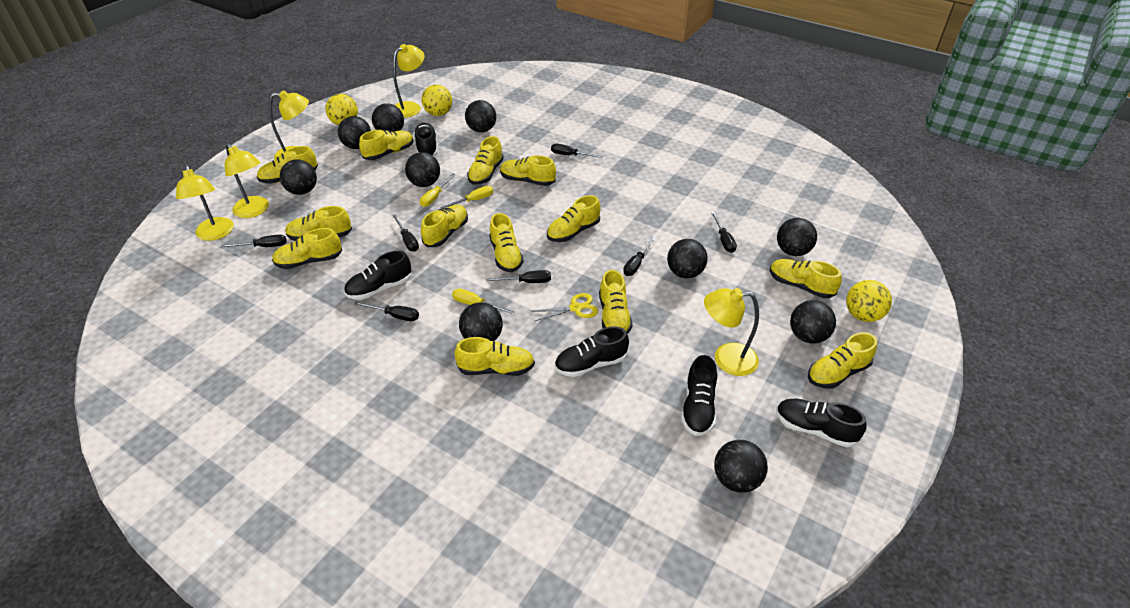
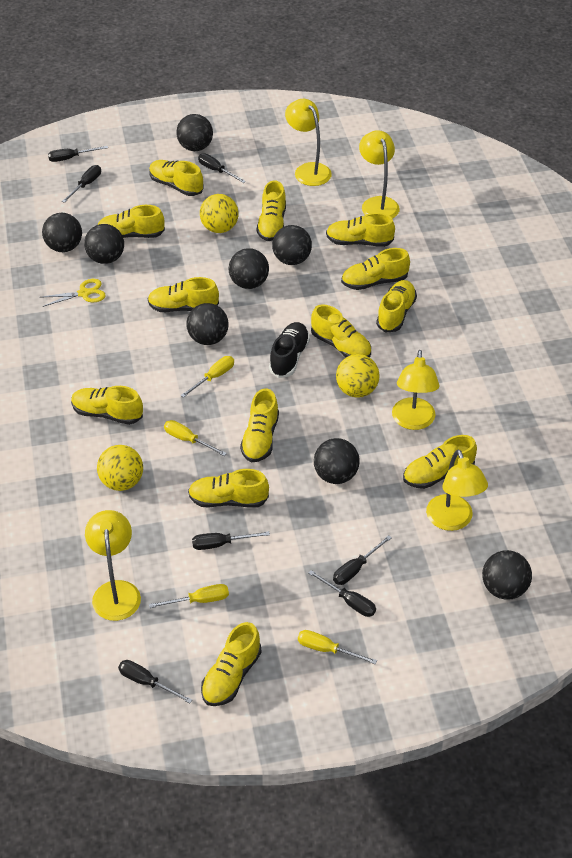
black ball: 10 -> 8
black shoe: 5 -> 1
yellow screwdriver: 3 -> 4

